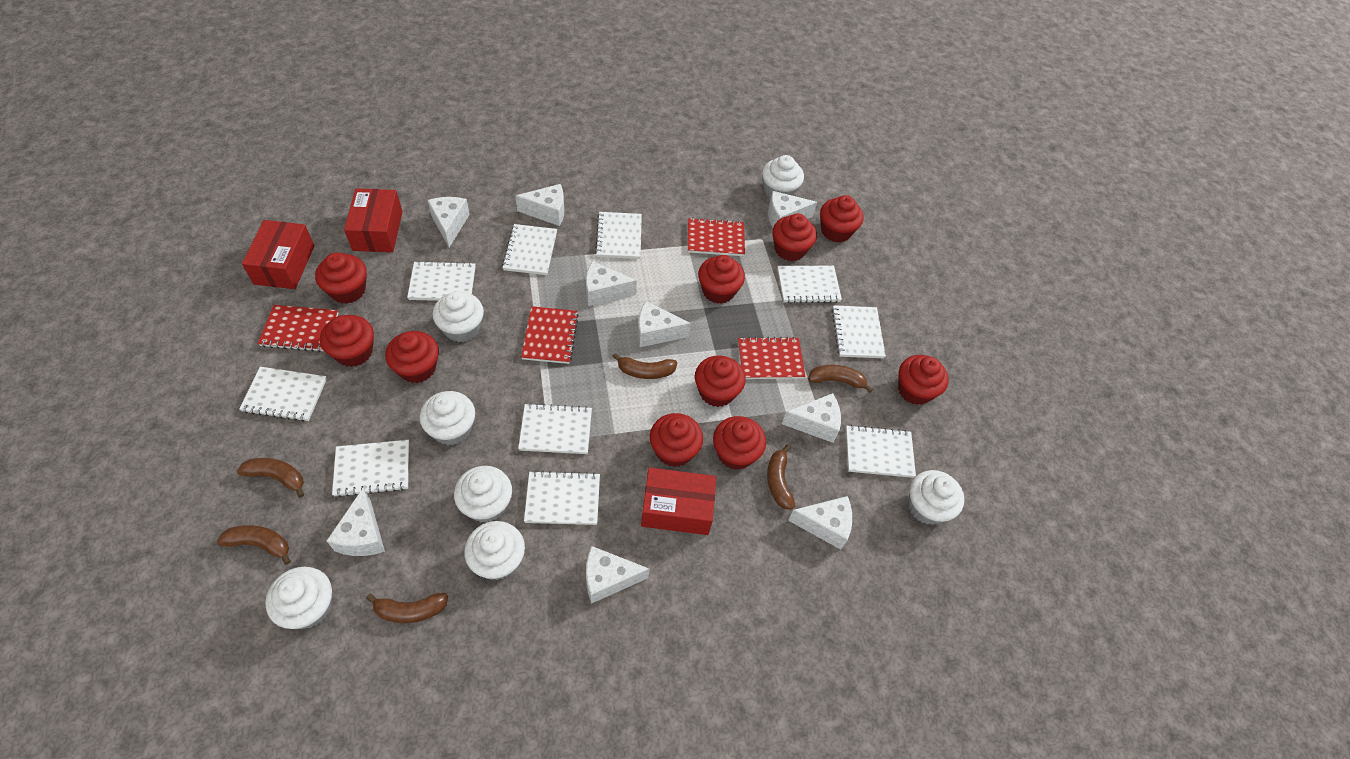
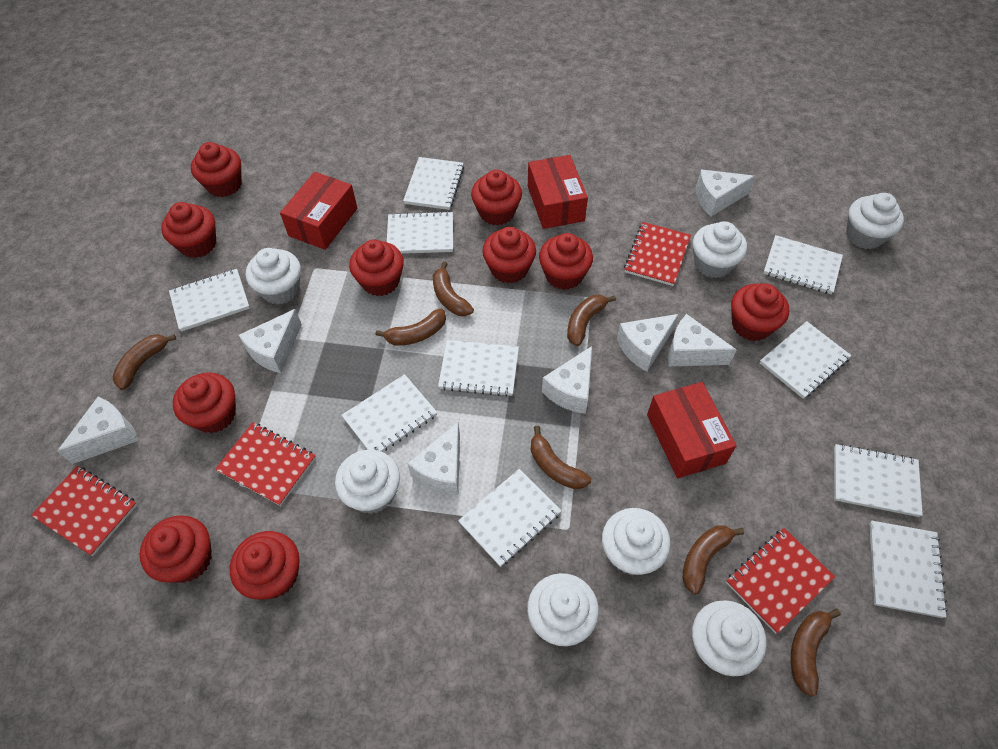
brown banana: 6 -> 7
white cheese: 9 -> 7

